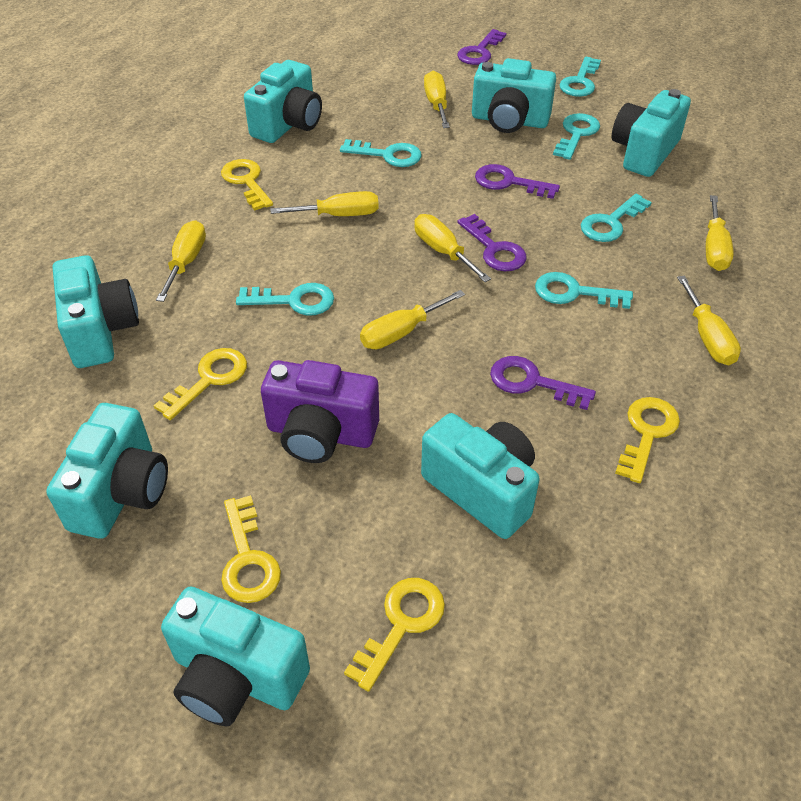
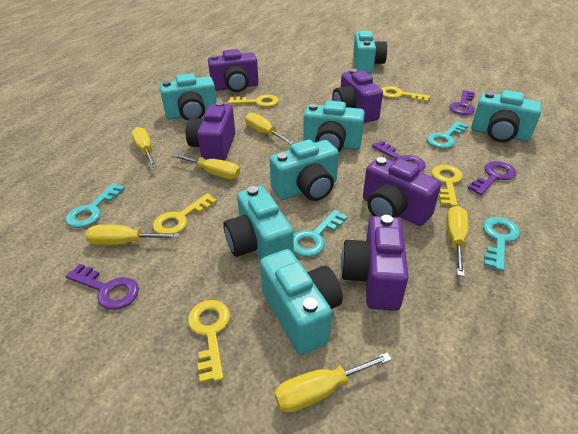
purple camera: 1 -> 5
turquoise key: 6 -> 4
yellow screwdriver: 7 -> 6

